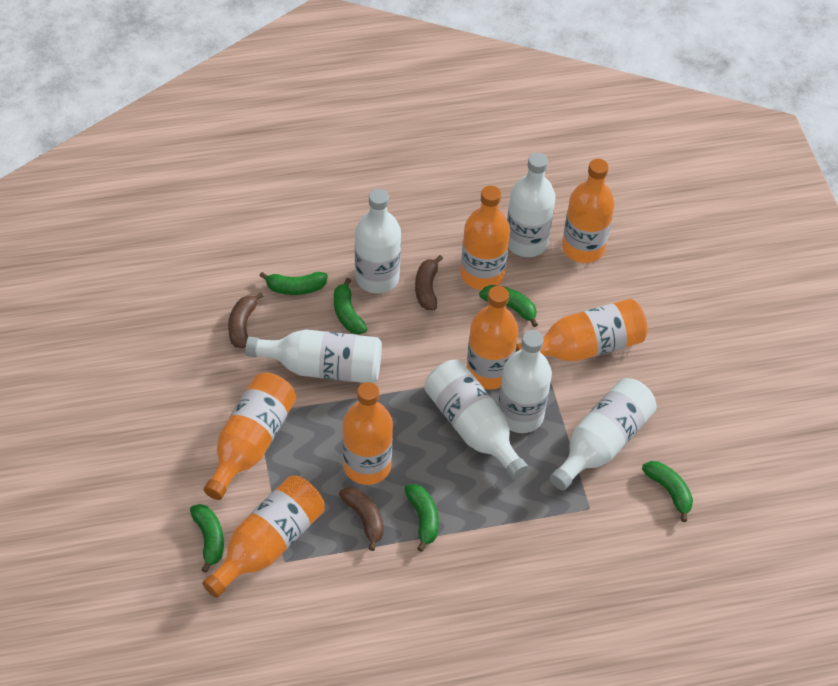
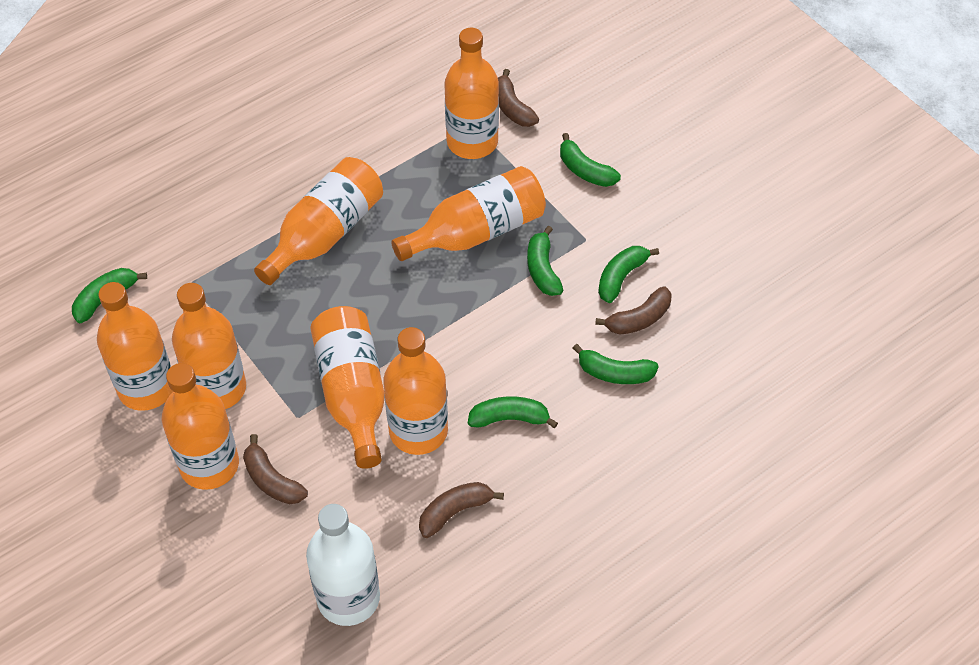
brown banana: 3 -> 4
orange bottle: 7 -> 8
white bottle: 6 -> 1

